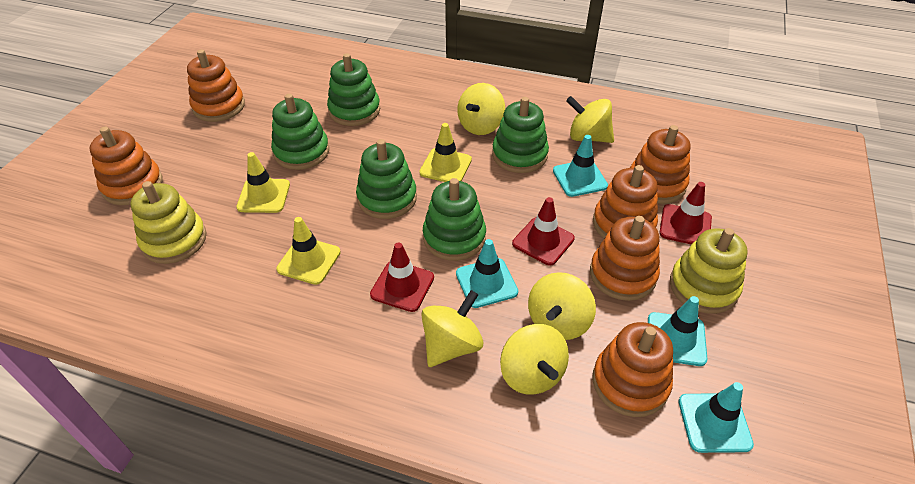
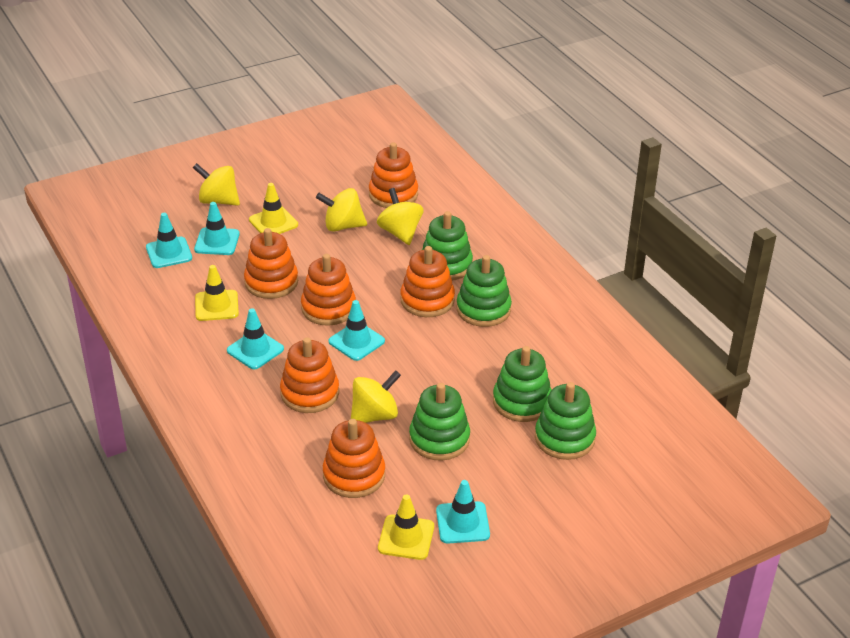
red traffic cone: 3 -> 0
turquoise traffic cone: 4 -> 5
yellow spinning top: 5 -> 4
yellow stacking toy: 2 -> 0

